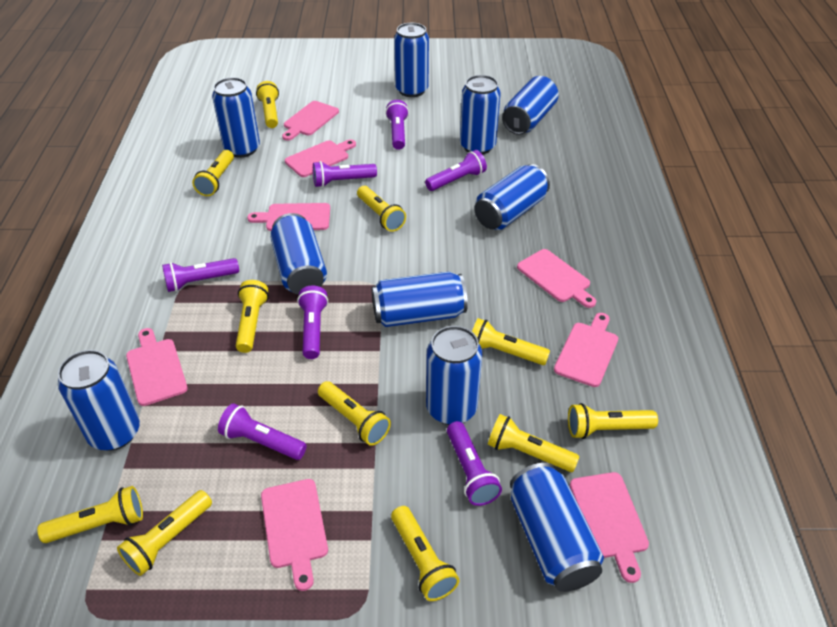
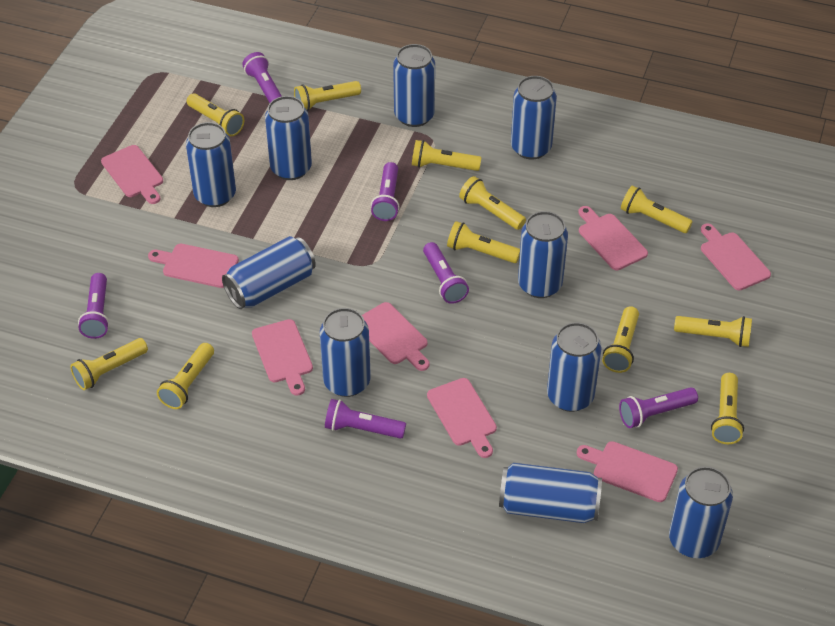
purple flashlight: 7 -> 6

